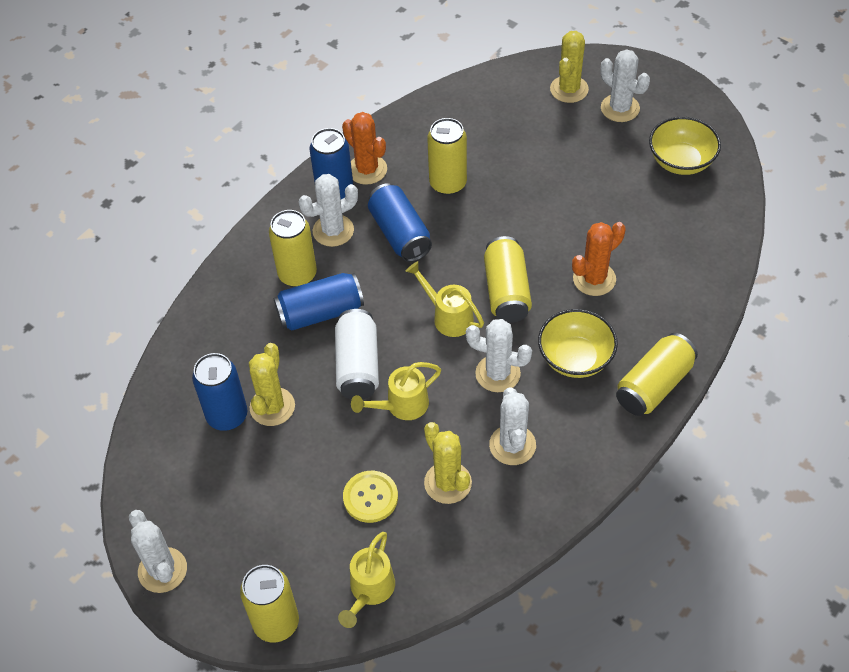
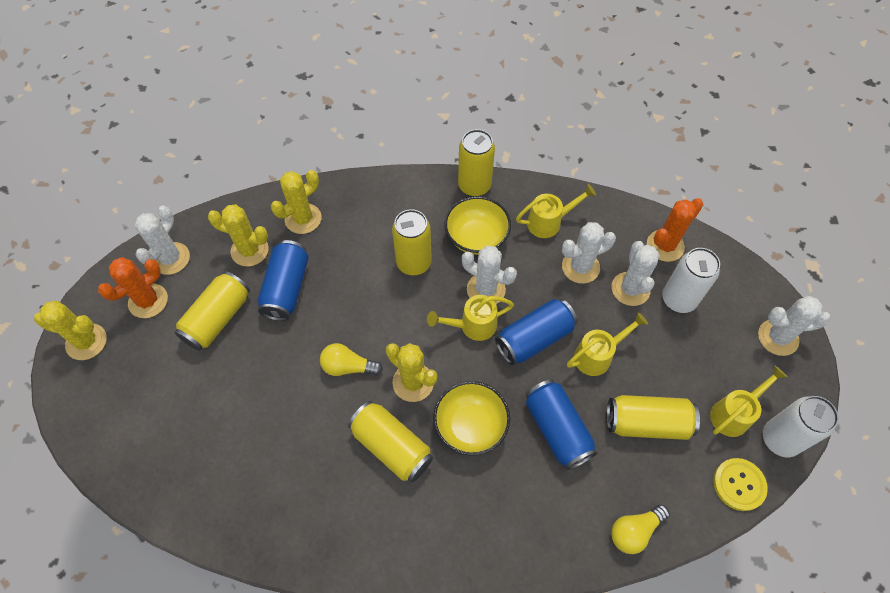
blue can: 4 -> 3
white can: 1 -> 2
yellow cactus: 3 -> 4
yellow light bulb: 0 -> 2
yellow watering can: 3 -> 4

